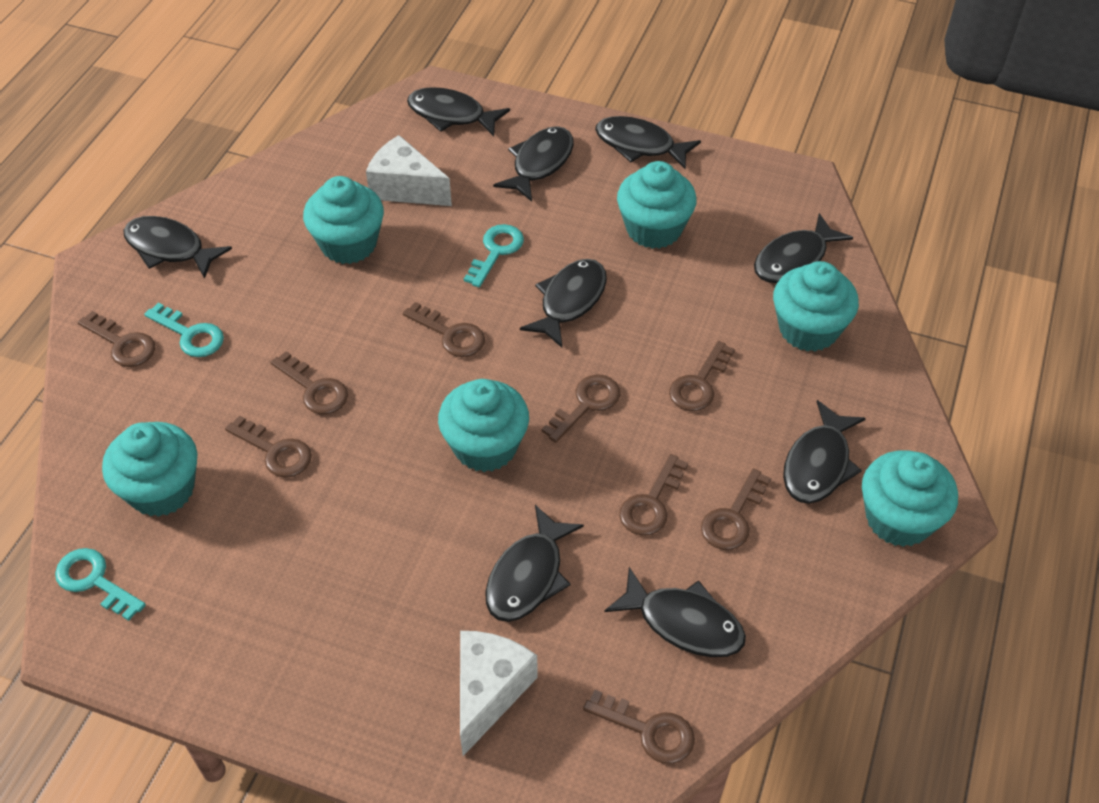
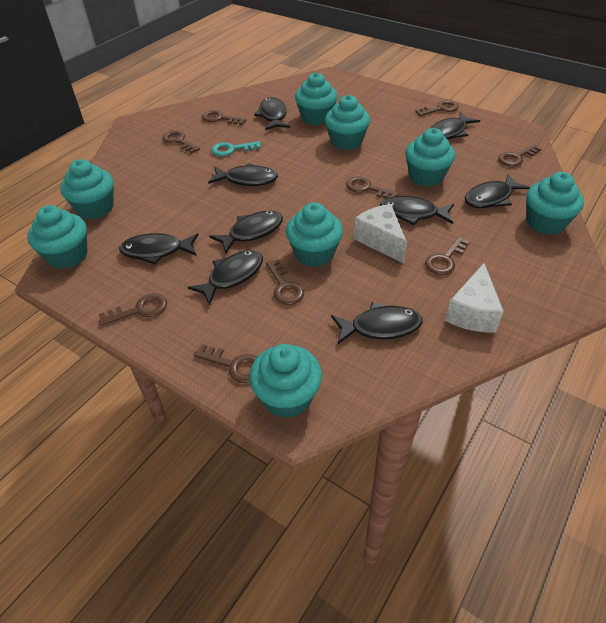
turquoise cupcake: 6 -> 8
turquoise key: 3 -> 1

